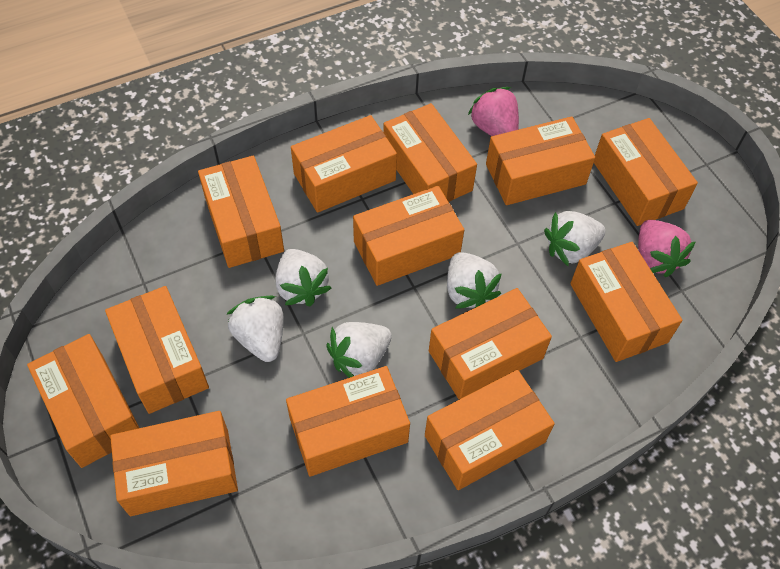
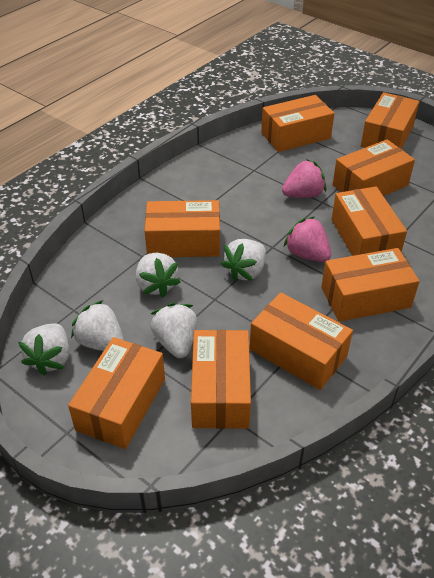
orange box: 13 -> 9

